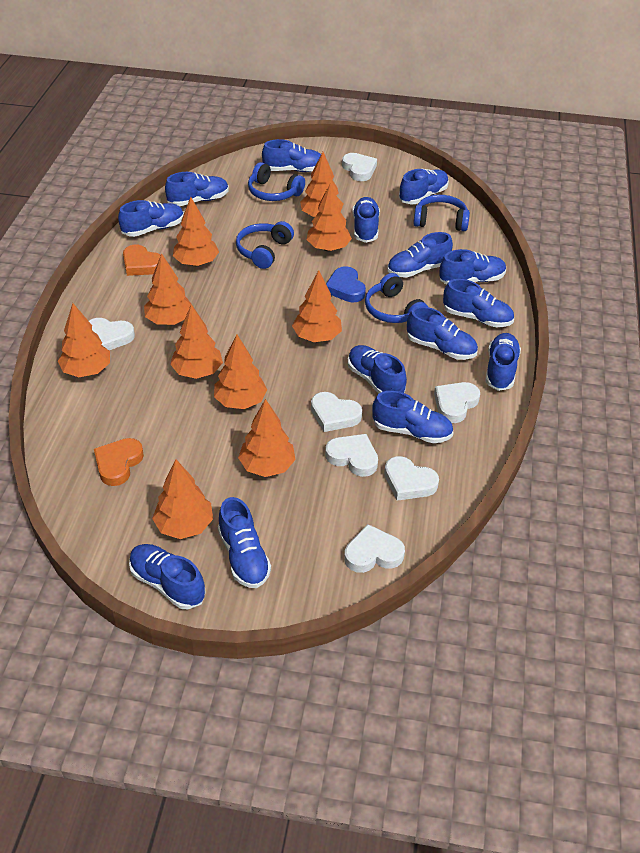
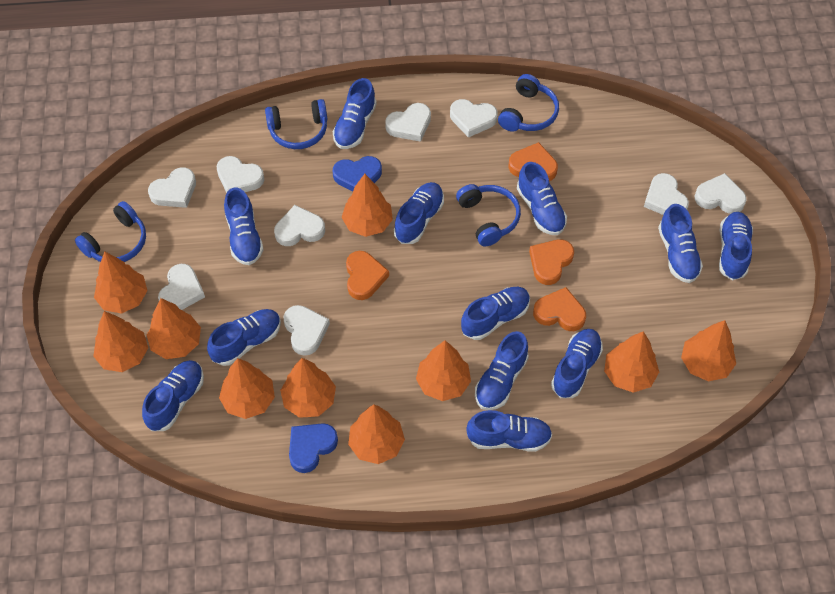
blue heart: 1 -> 2
blue shoe: 14 -> 12
orange heart: 2 -> 4
white heart: 7 -> 9

